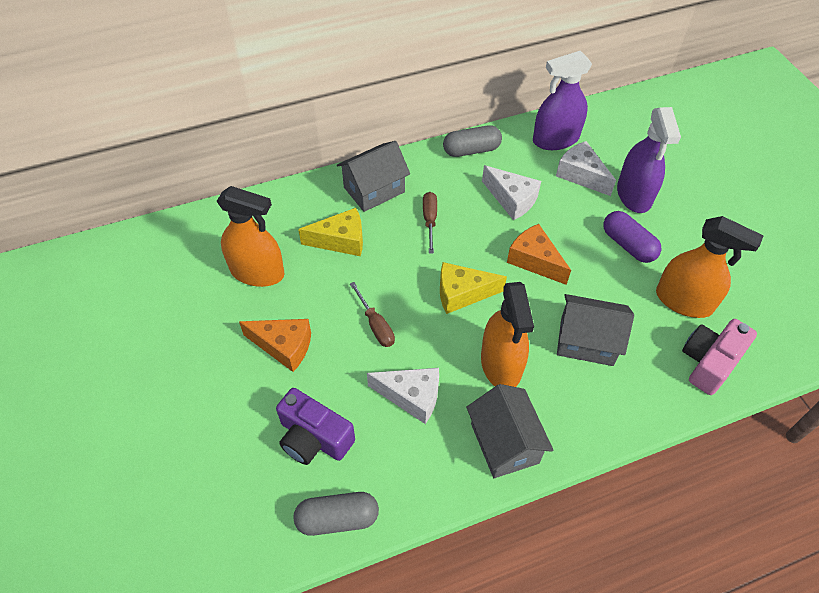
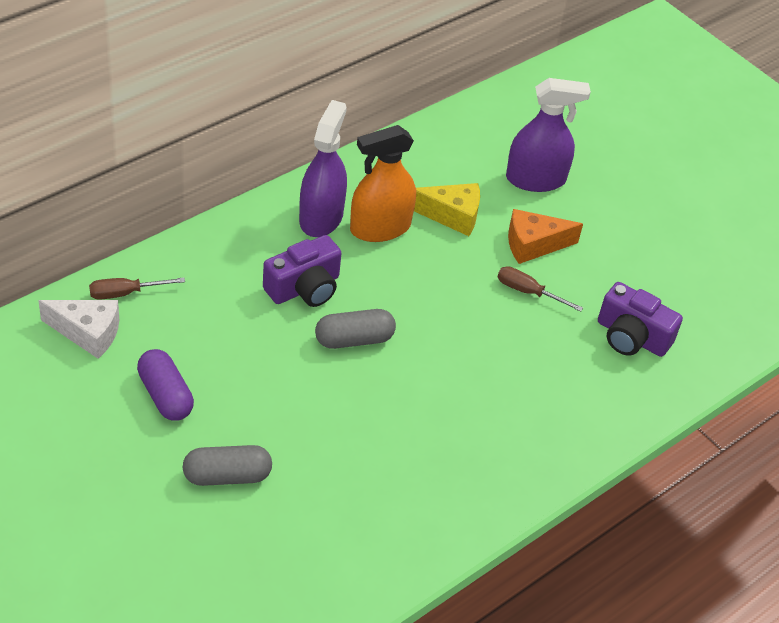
grey house: 3 -> 0
orange cheese: 2 -> 1
orange spray bottle: 3 -> 1
pink camera: 1 -> 0
purple camera: 1 -> 2
white cheese: 3 -> 1
yellow cheese: 2 -> 1

